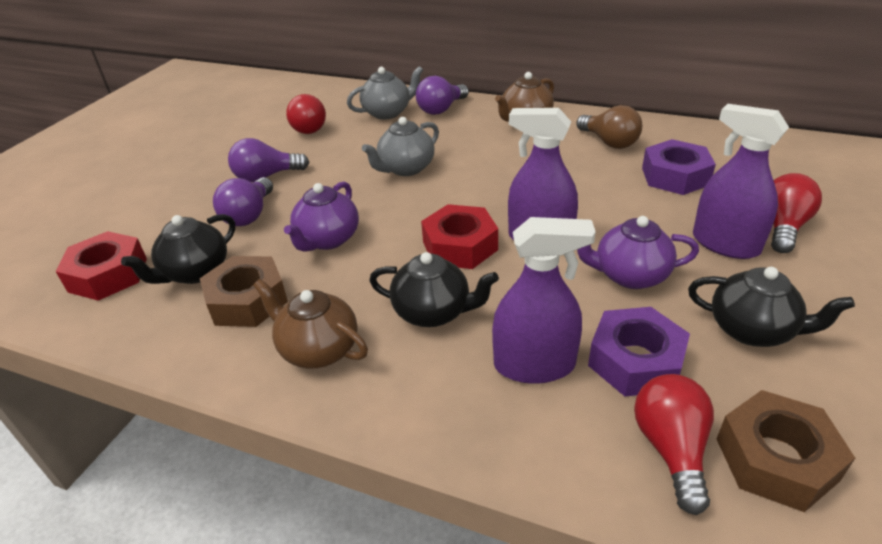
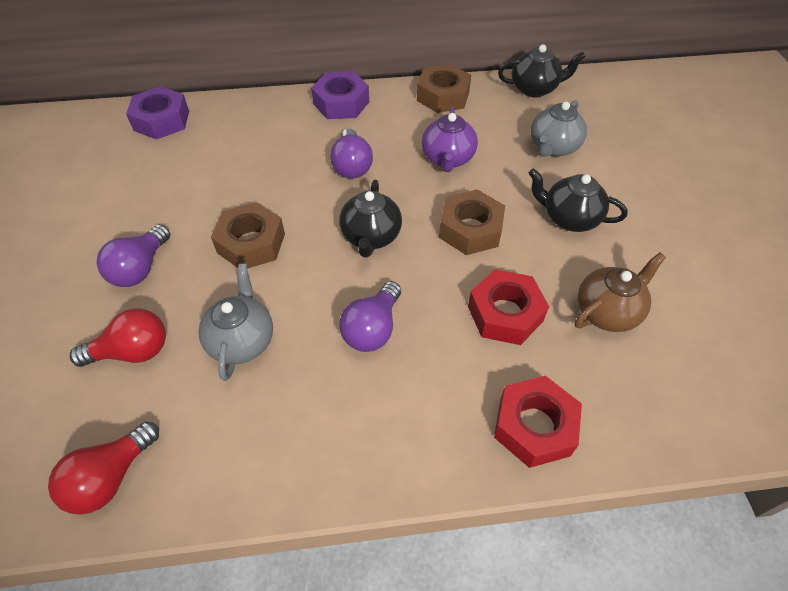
brown light bulb: 1 -> 0
brown nut: 2 -> 3
brown teapot: 2 -> 1
purple spray bottle: 3 -> 0
purple teapot: 2 -> 1
red light bulb: 3 -> 2

